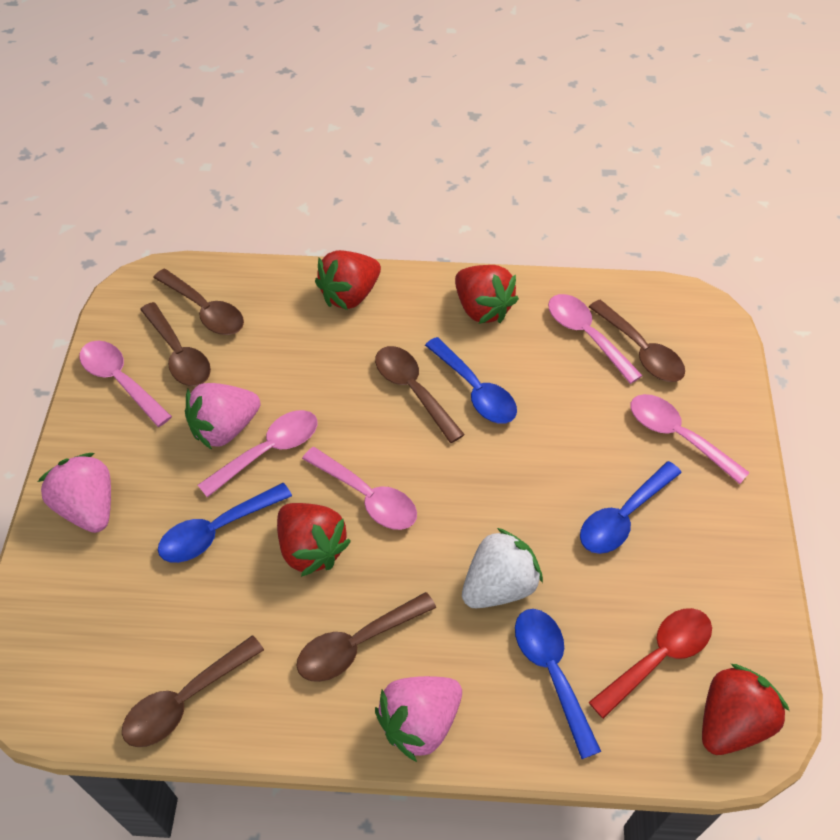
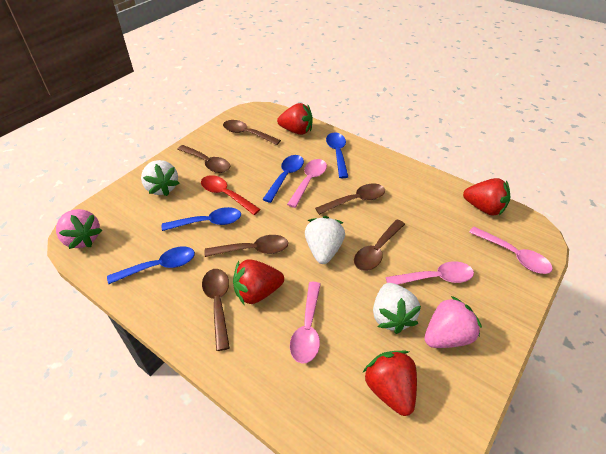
pink spoon: 5 -> 4
pink strawberry: 3 -> 2
white strawberry: 1 -> 3

